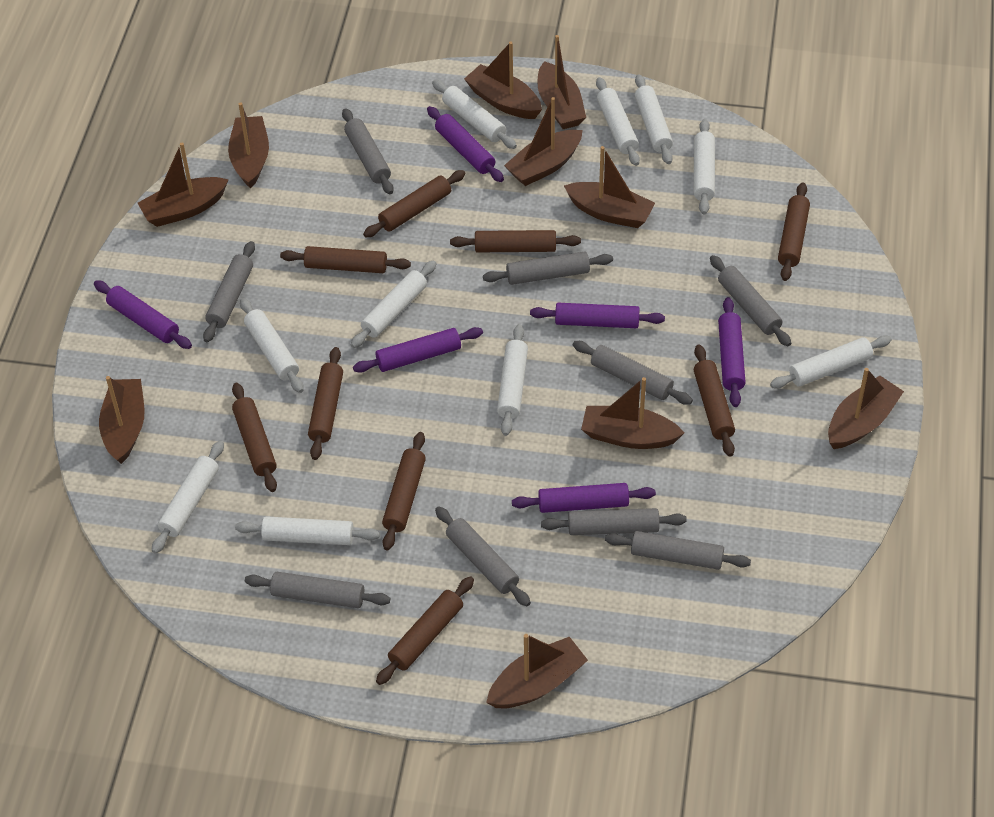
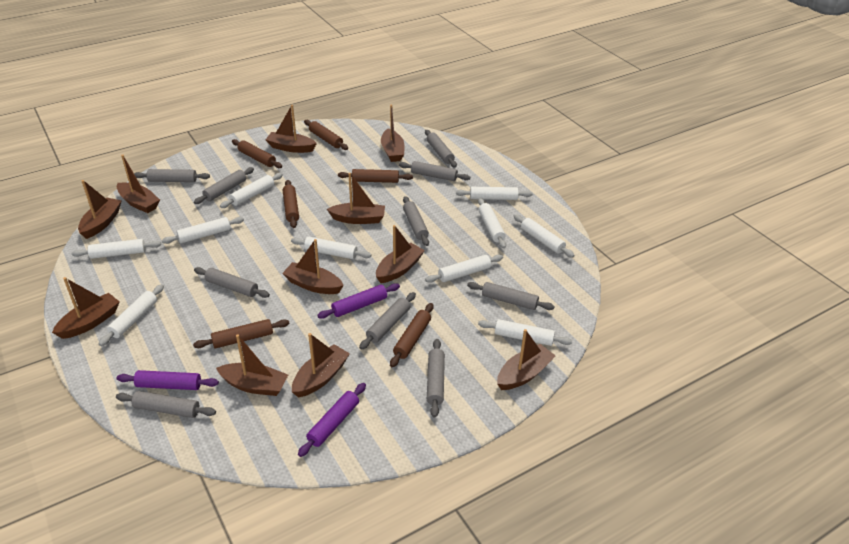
brown boat: 10 -> 11
brown rolling pin: 9 -> 6
grey rolling pin: 9 -> 10
purple rolling pin: 6 -> 3

